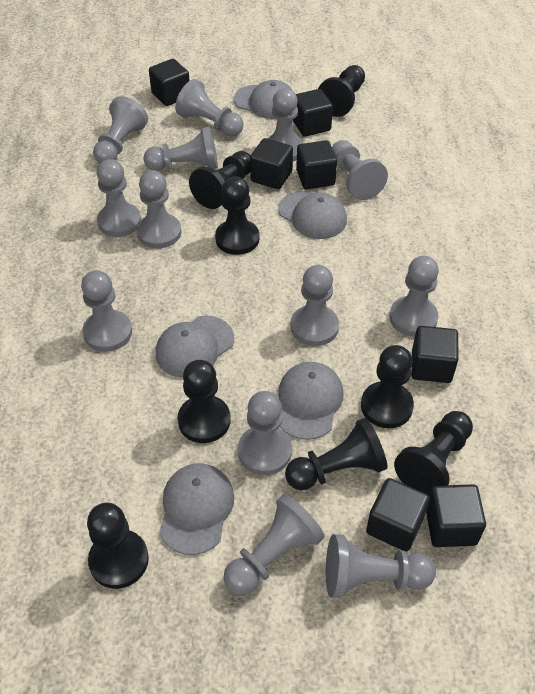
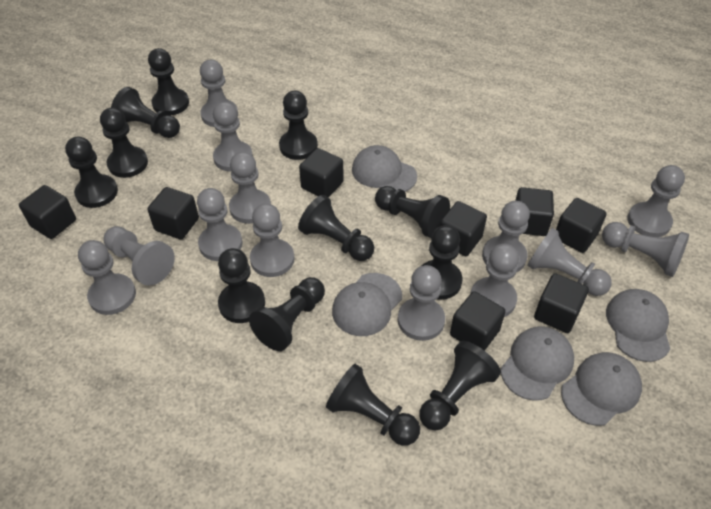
black cube: 7 -> 8
black pawn: 8 -> 12

